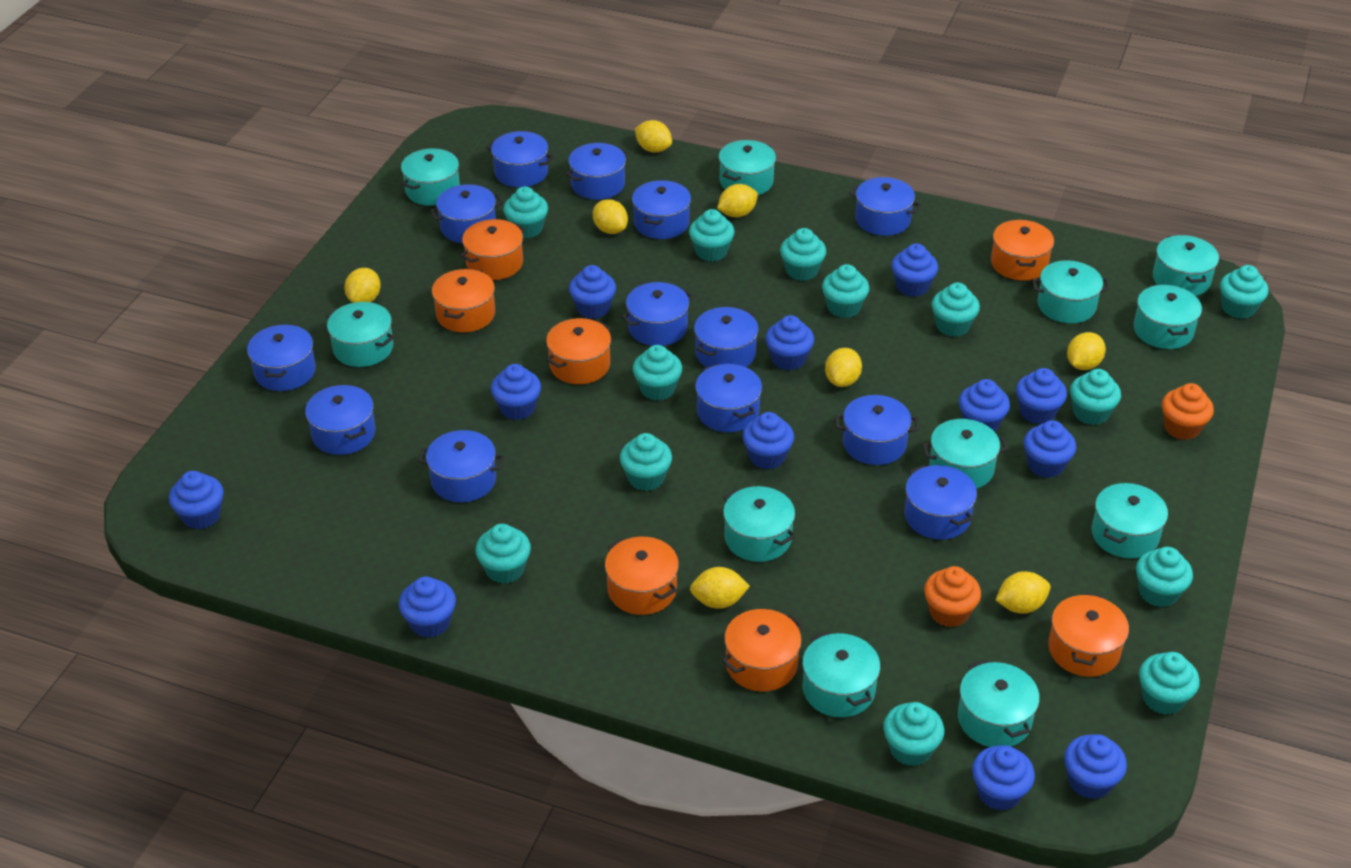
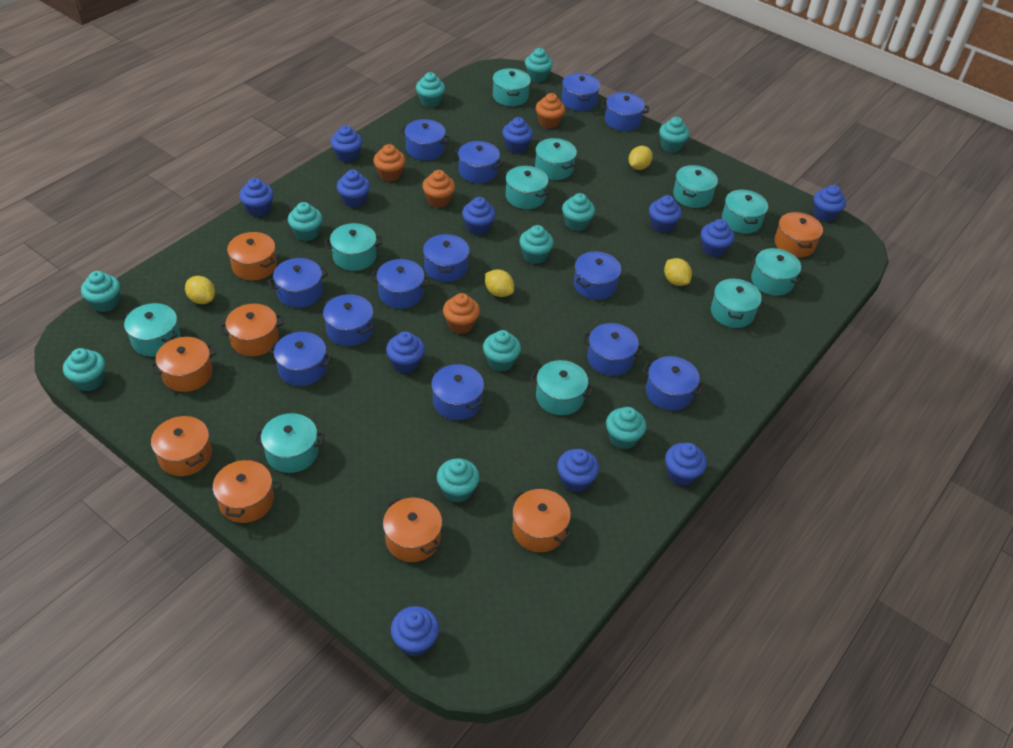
orange cupcake: 2 -> 4
orange pot: 7 -> 8
turquoise cupcake: 13 -> 11
yellow lemon: 8 -> 4

